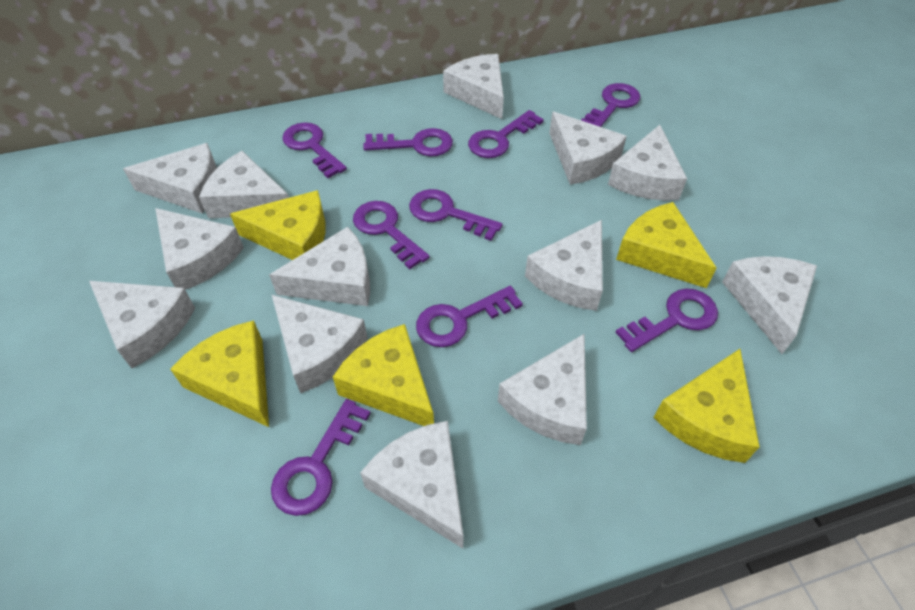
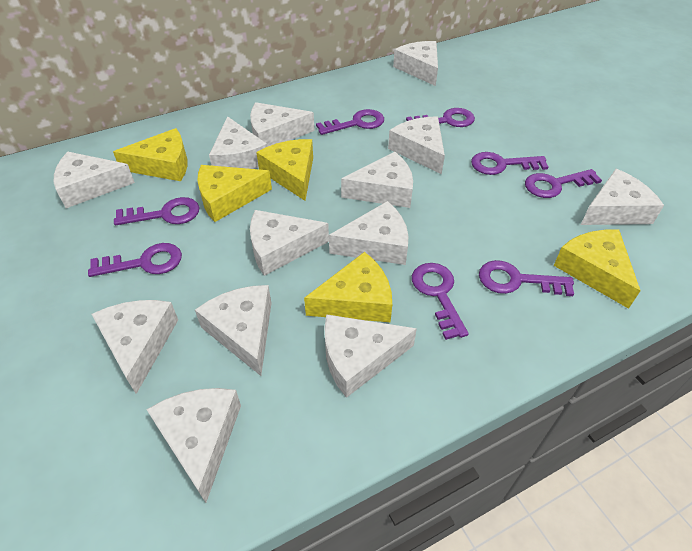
purple key: 9 -> 8

